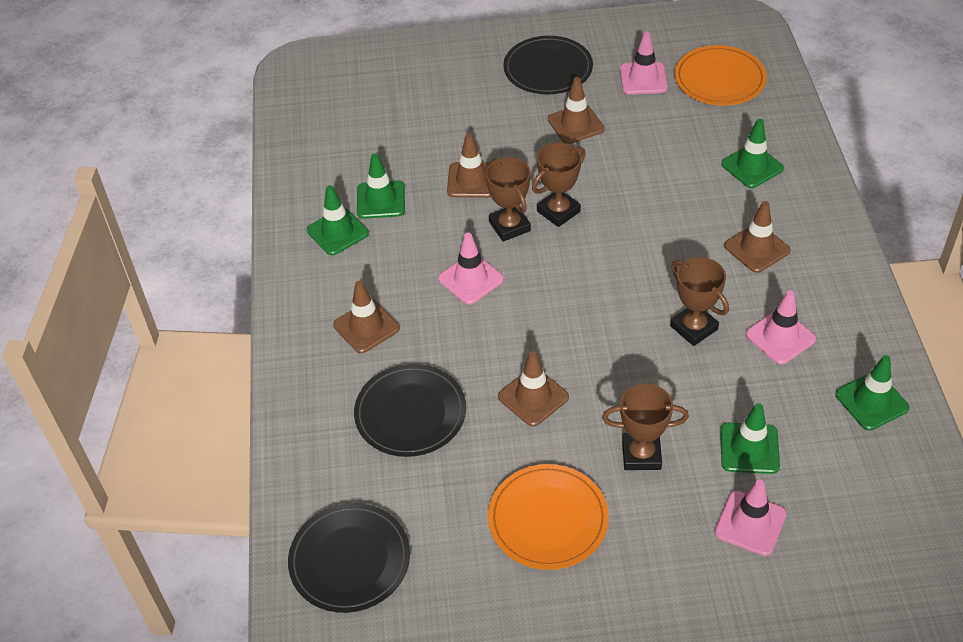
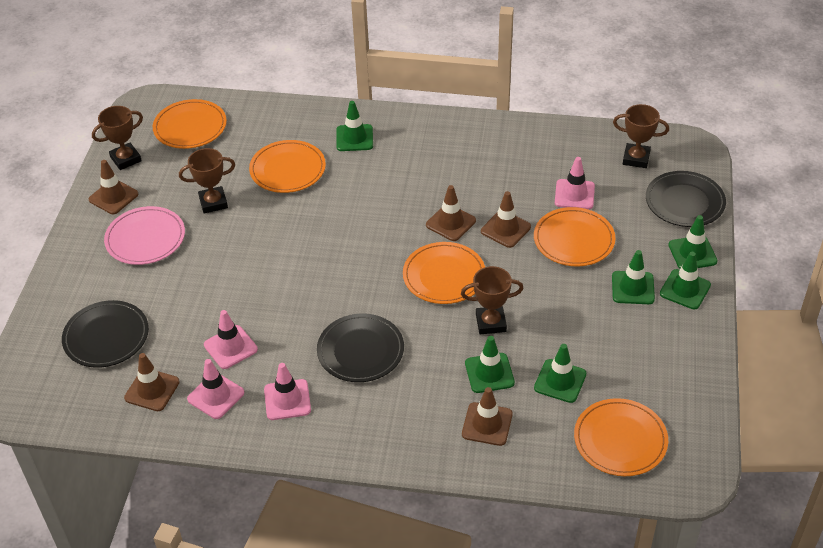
green traffic cone: 5 -> 6
orange plate: 2 -> 5
pink plate: 0 -> 1

